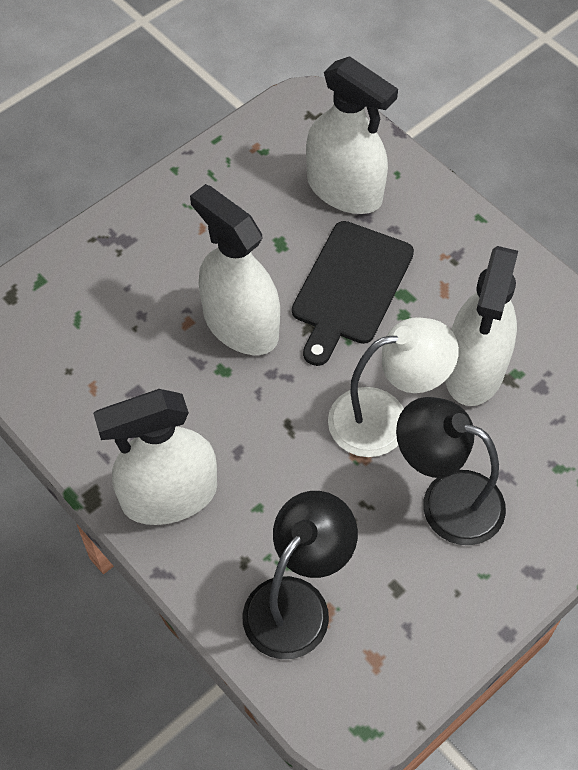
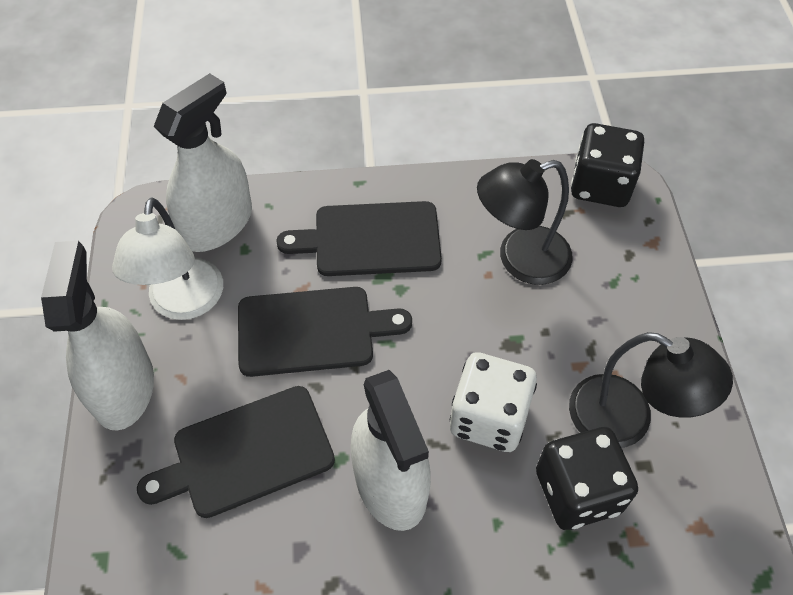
black cutting board: 1 -> 3
black dice: 0 -> 2
white dice: 0 -> 1
white spray bottle: 4 -> 3

